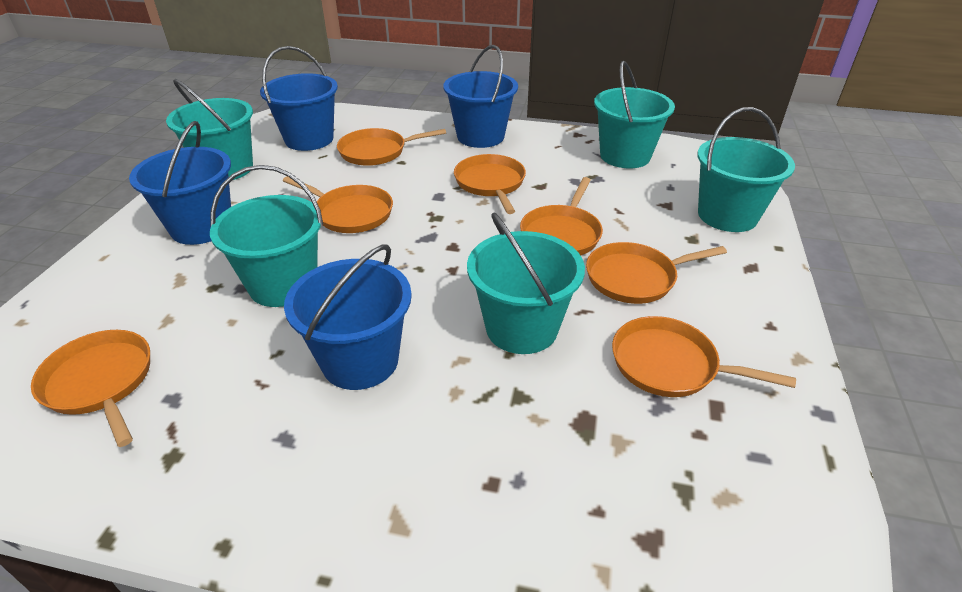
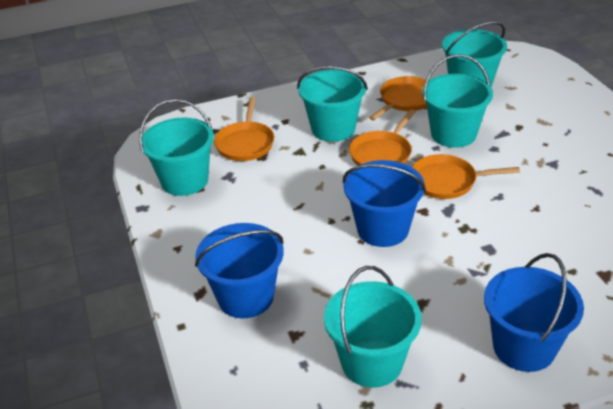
blue bucket: 4 -> 3
orange pan: 7 -> 4

